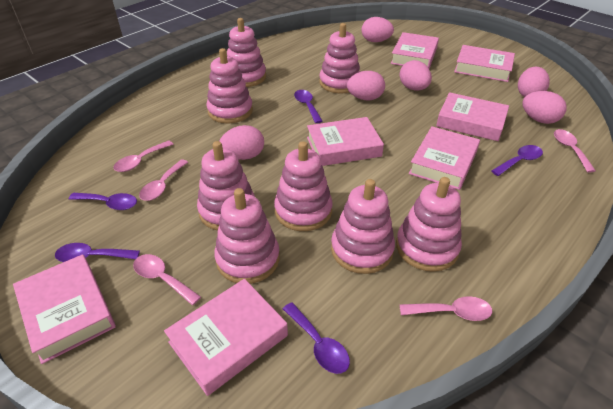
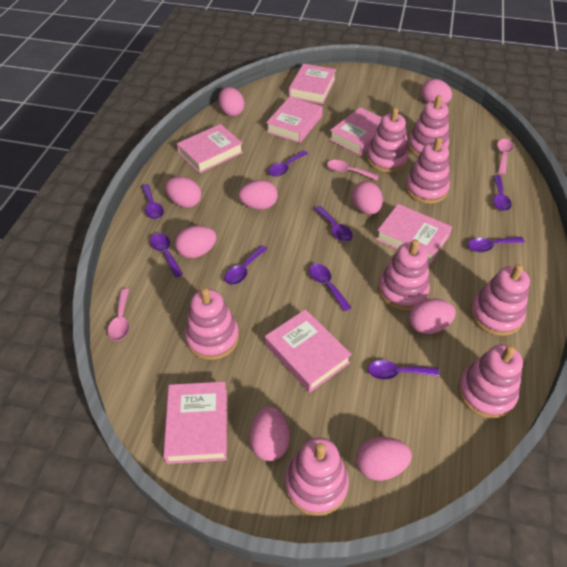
pink egg: 6 -> 9
pink spoon: 5 -> 3
purple spoon: 5 -> 9

